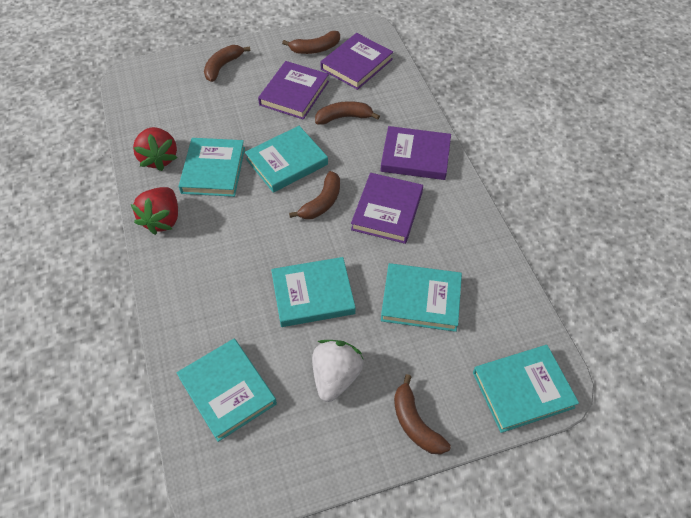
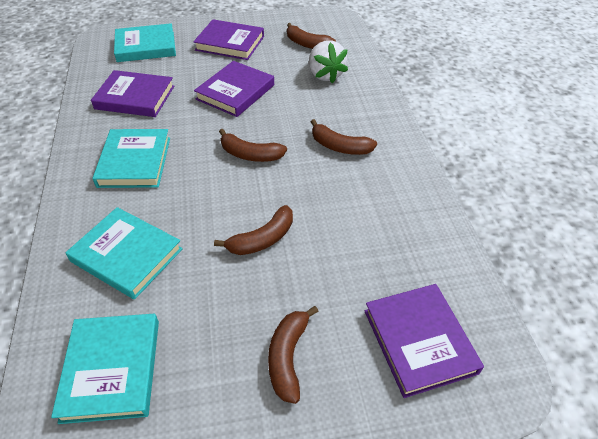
red strawberry: 2 -> 0
turquoise book: 6 -> 4

